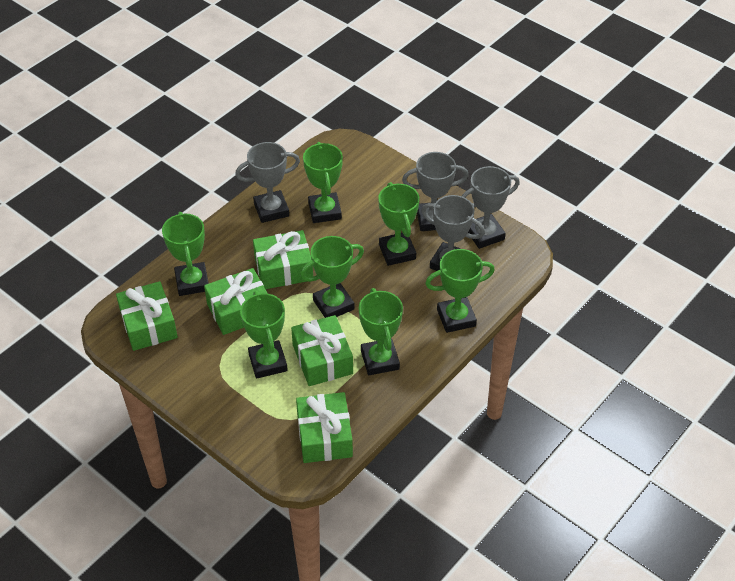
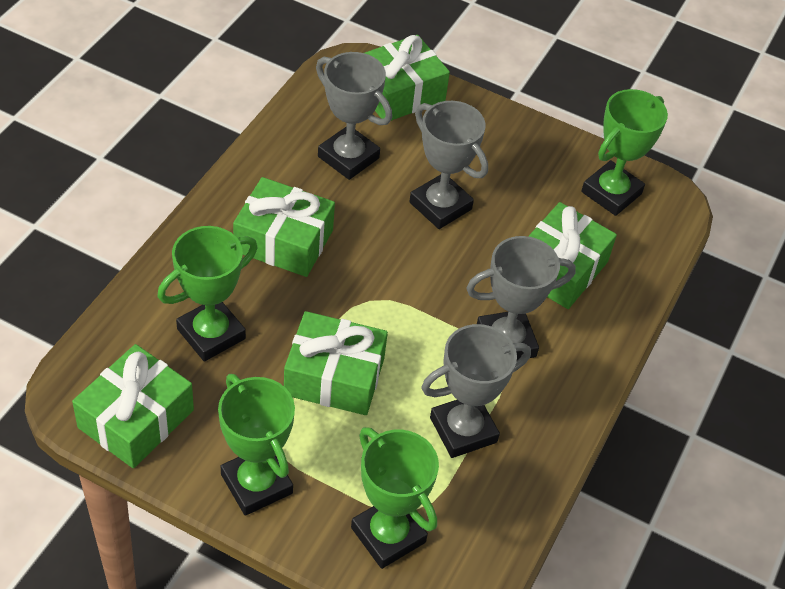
green trophy: 7 -> 4

